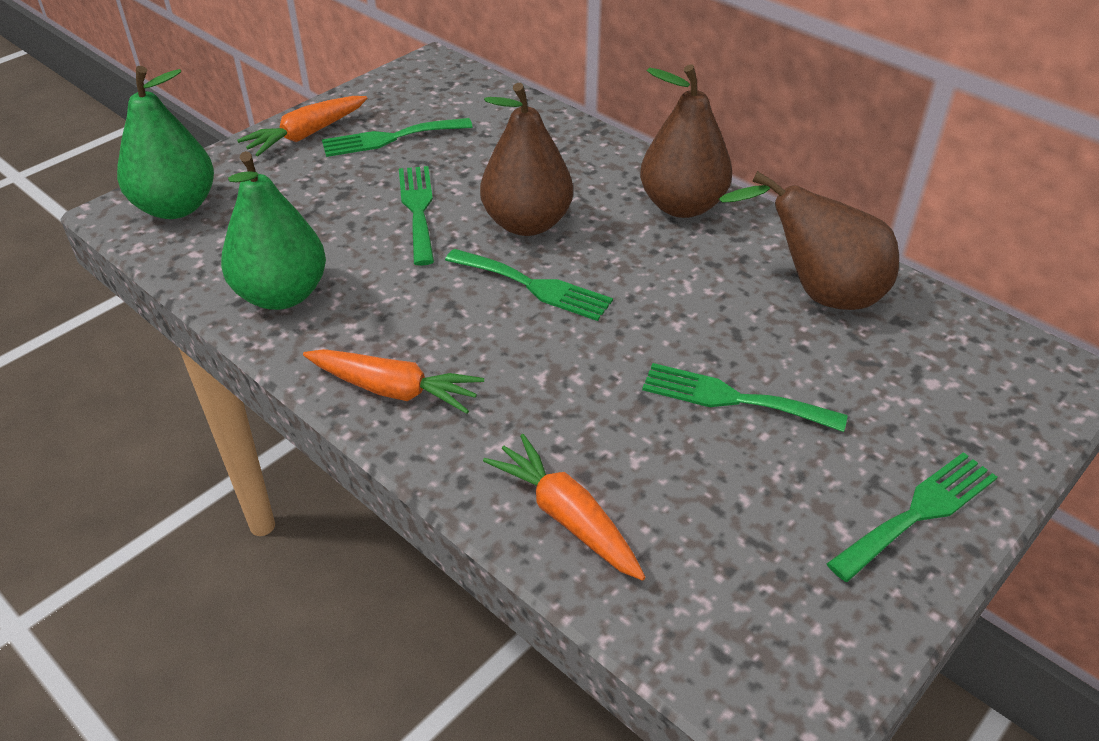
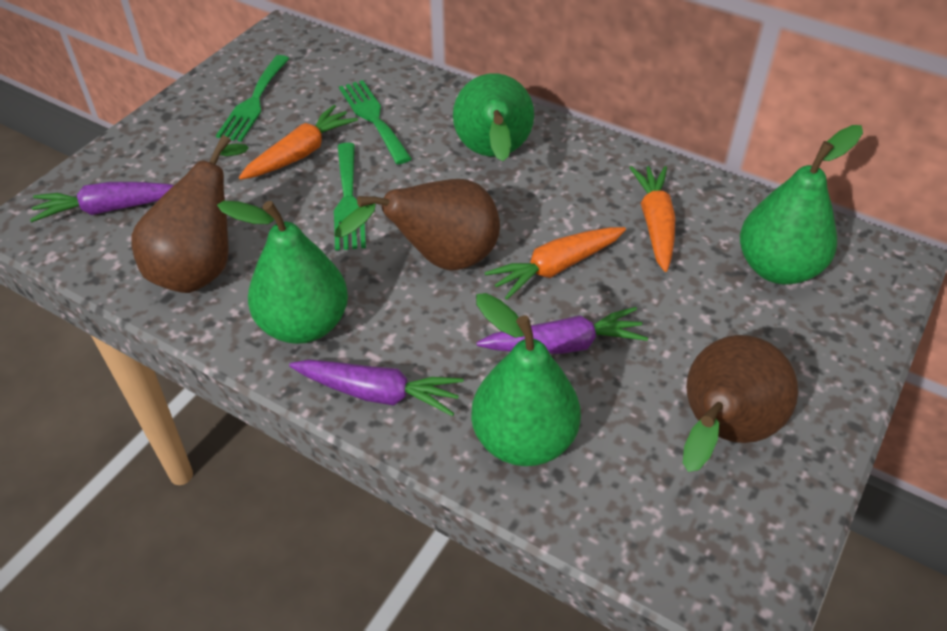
green fork: 5 -> 3
green pear: 2 -> 4
purple carrot: 0 -> 3

